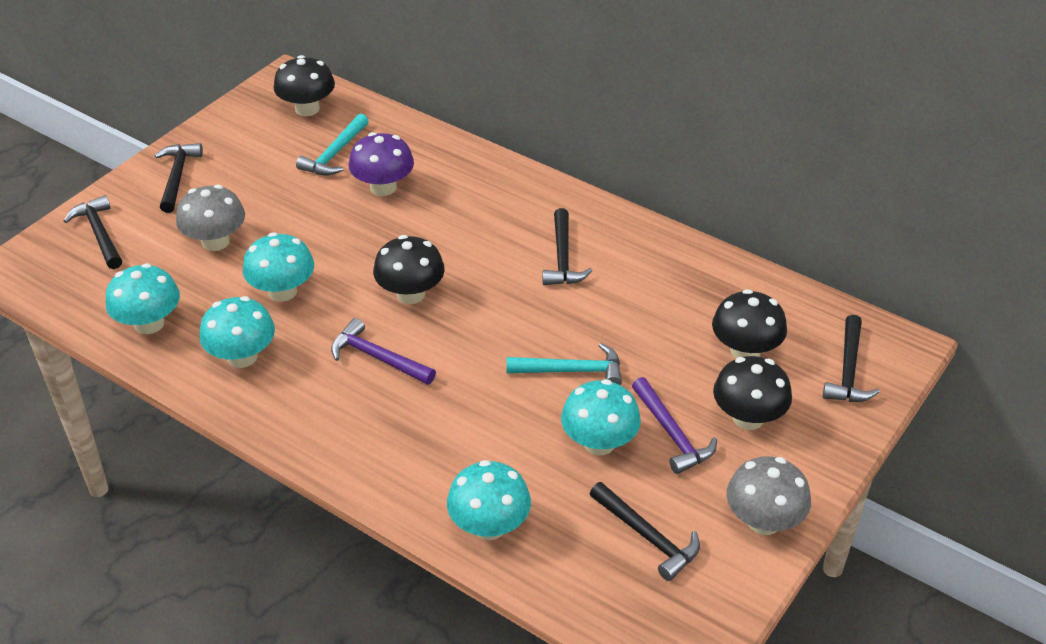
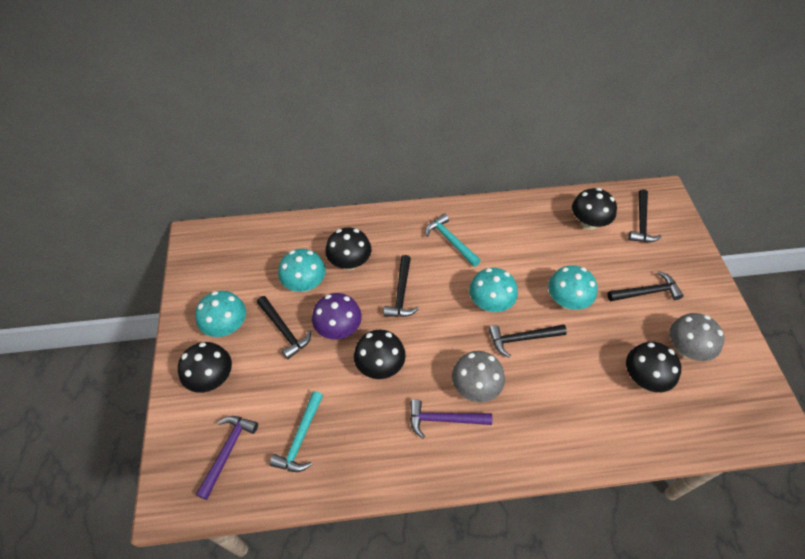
black mushroom: 4 -> 5
turquoise mushroom: 5 -> 4

